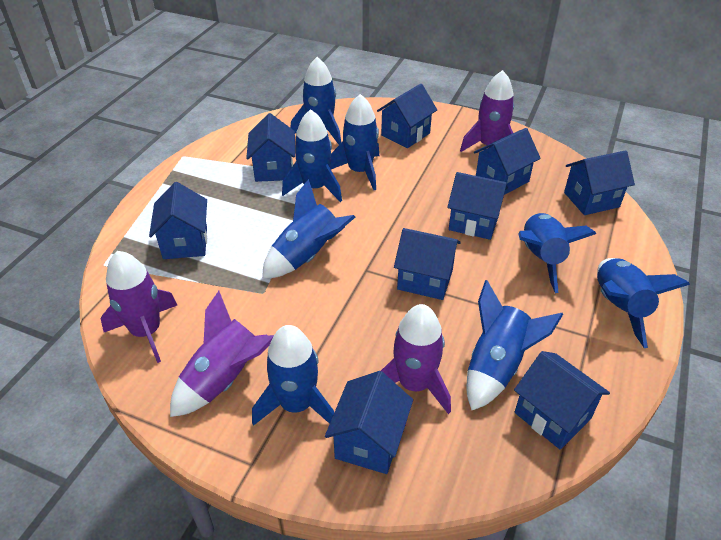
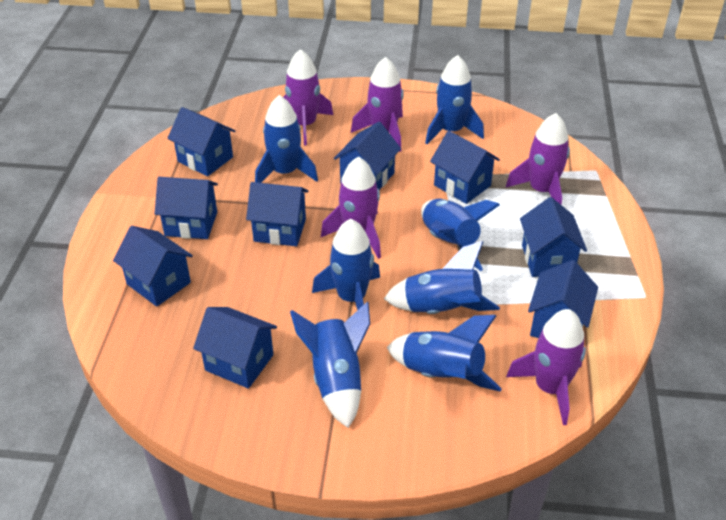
blue rocket: 8 -> 7
purple rocket: 4 -> 5

